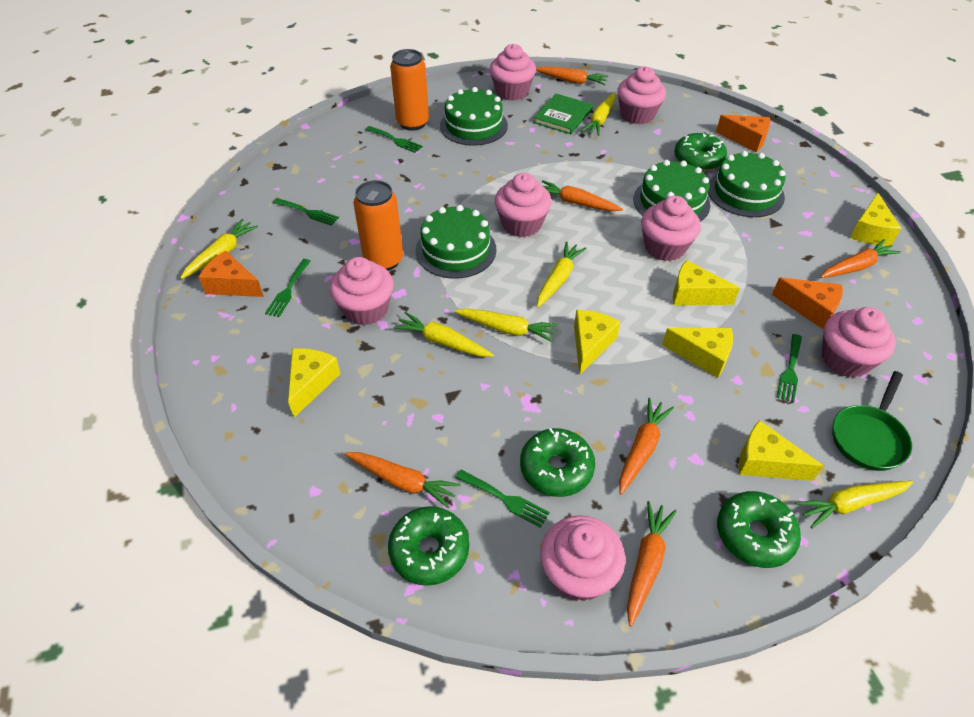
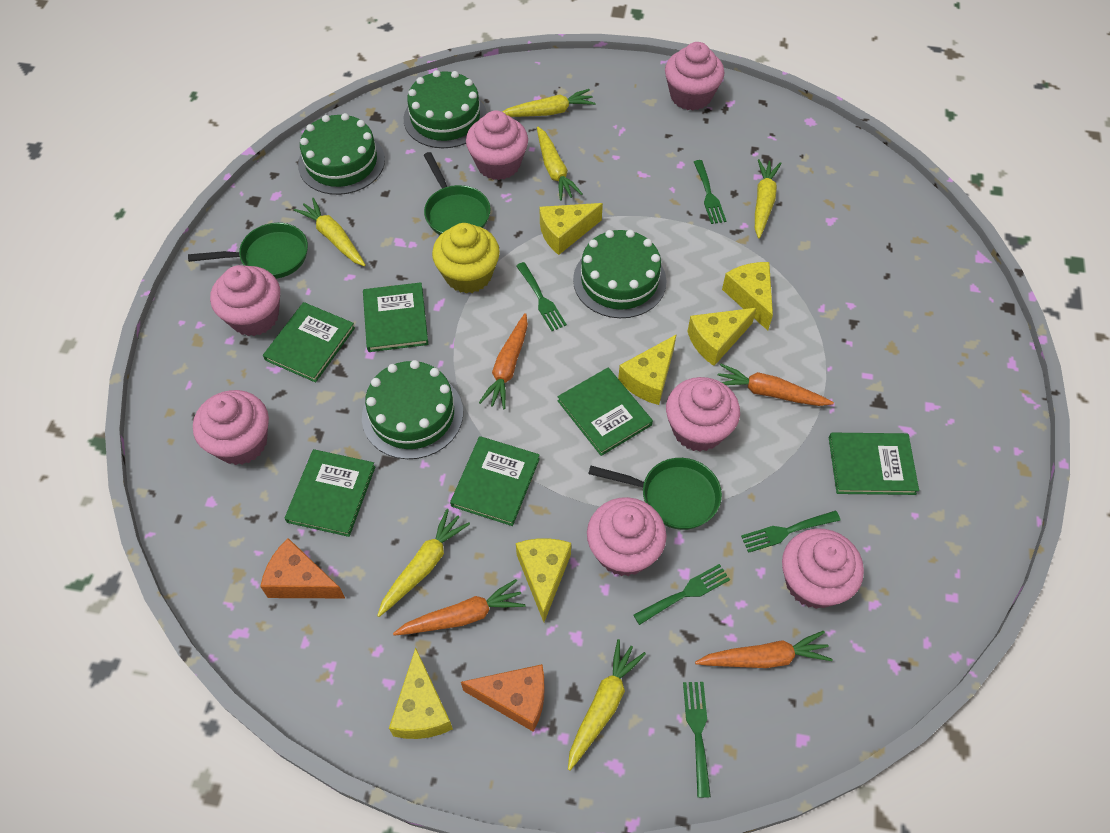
green book: 1 -> 6
green donut: 4 -> 0
green pan: 1 -> 3
orange can: 2 -> 0
orange carrot: 6 -> 4
orange cheese: 3 -> 2
yellow cupcake: 0 -> 1

